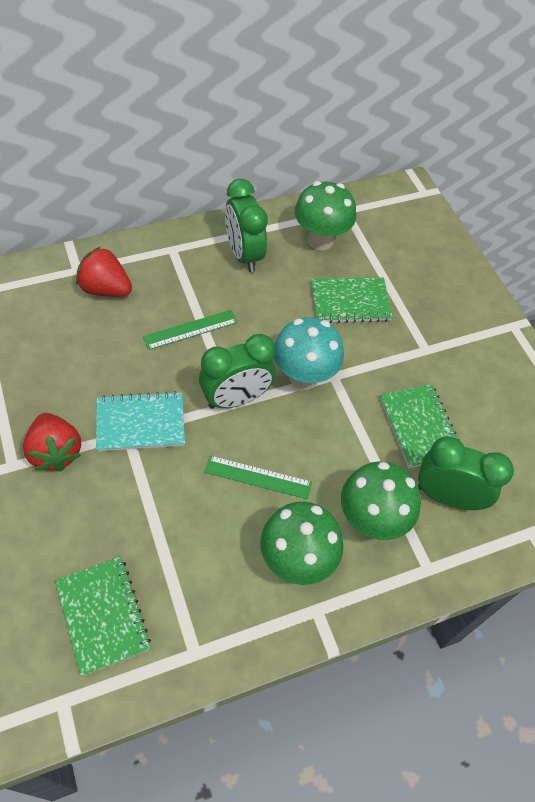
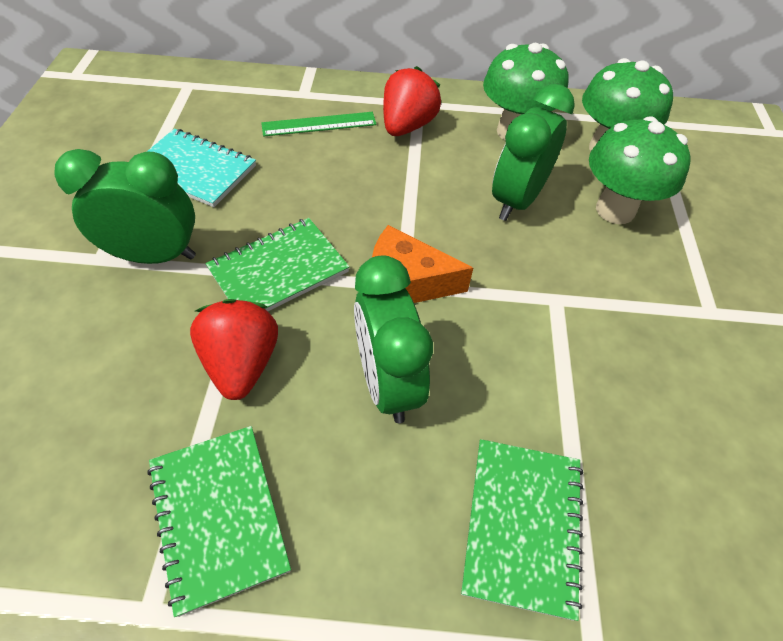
green ruler: 2 -> 1
orange cheese: 0 -> 1
turquoise mushroom: 1 -> 0

